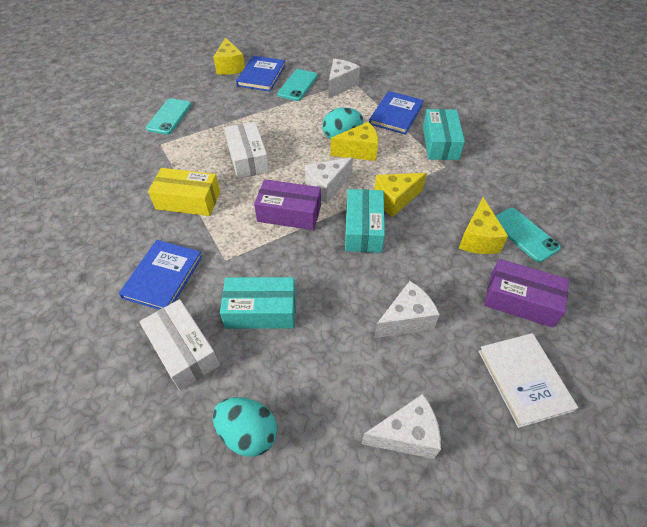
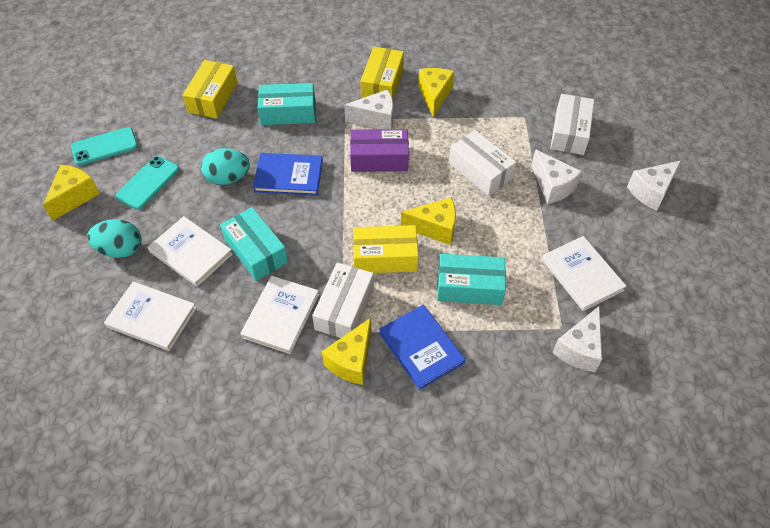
blue book: 3 -> 2
purple box: 2 -> 1
turquoise phone: 3 -> 2
white book: 1 -> 4
white box: 2 -> 3
yellow box: 1 -> 3

